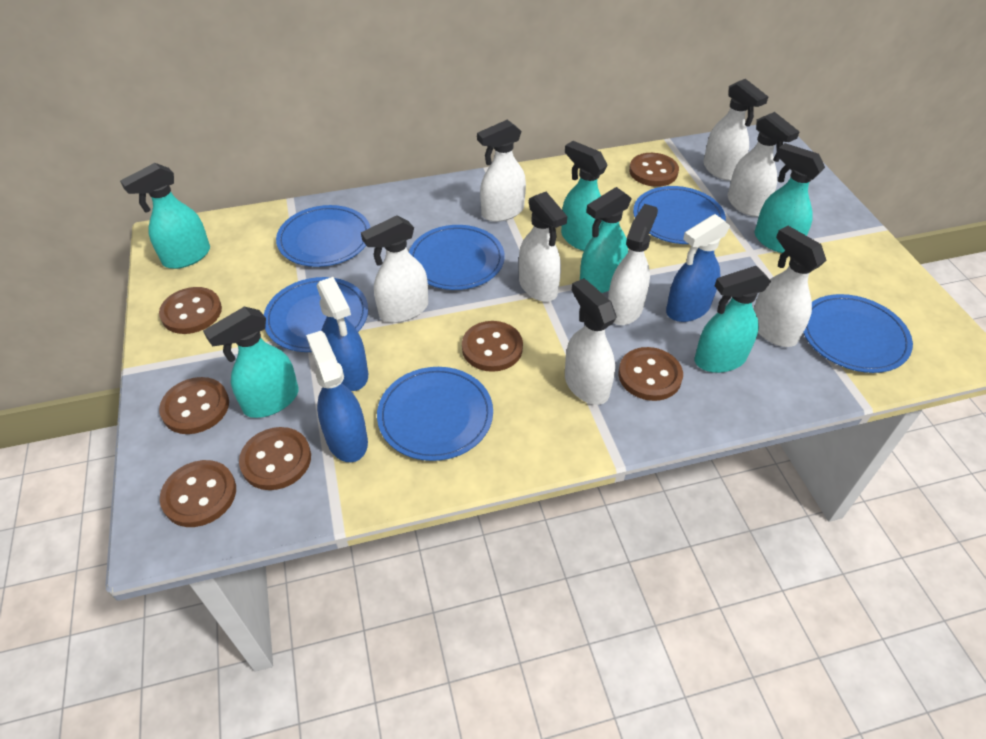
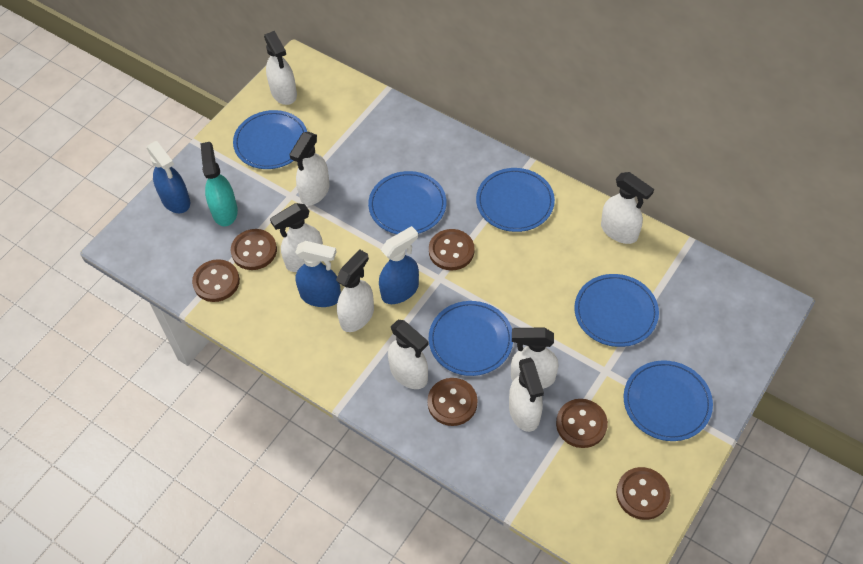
brown button: 7 -> 6
turquoise spray bottle: 6 -> 1

